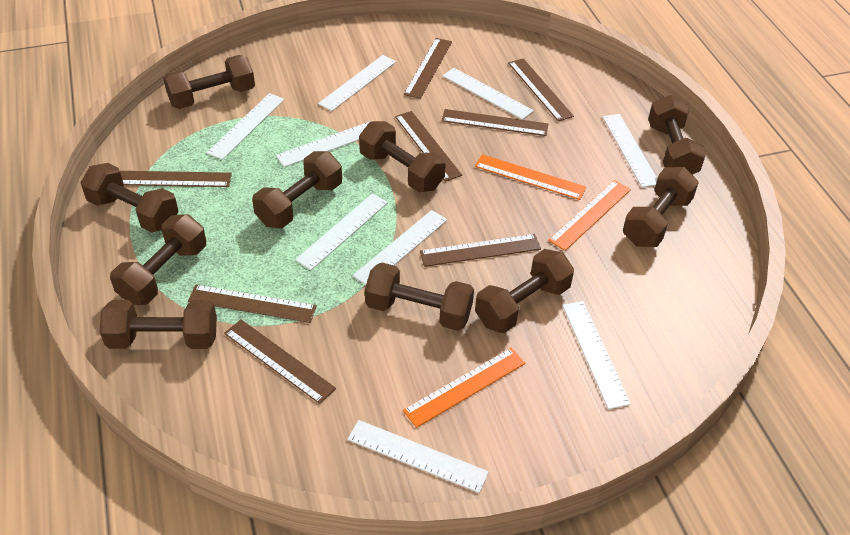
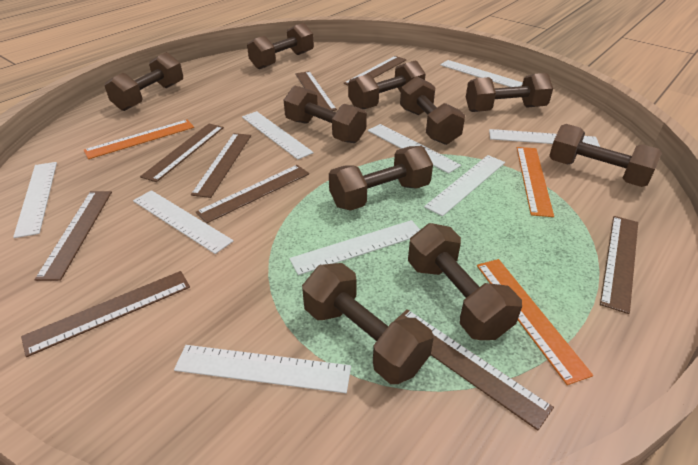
brown ruler: 8 -> 9

